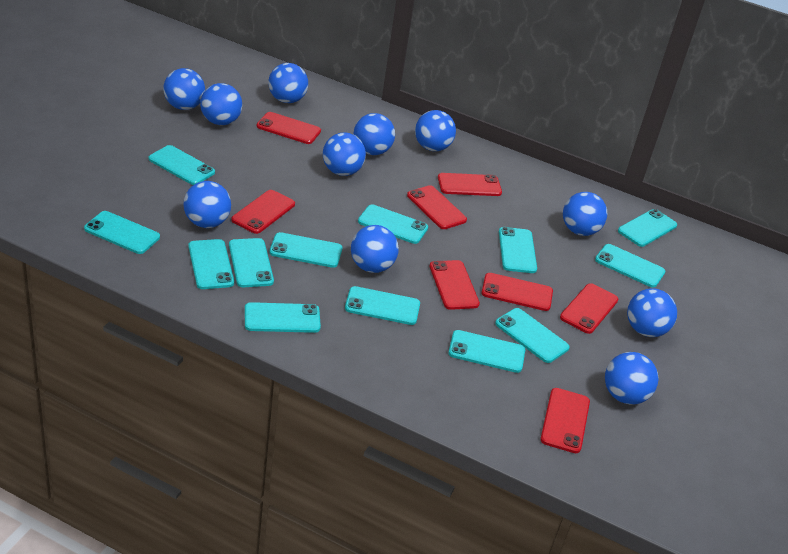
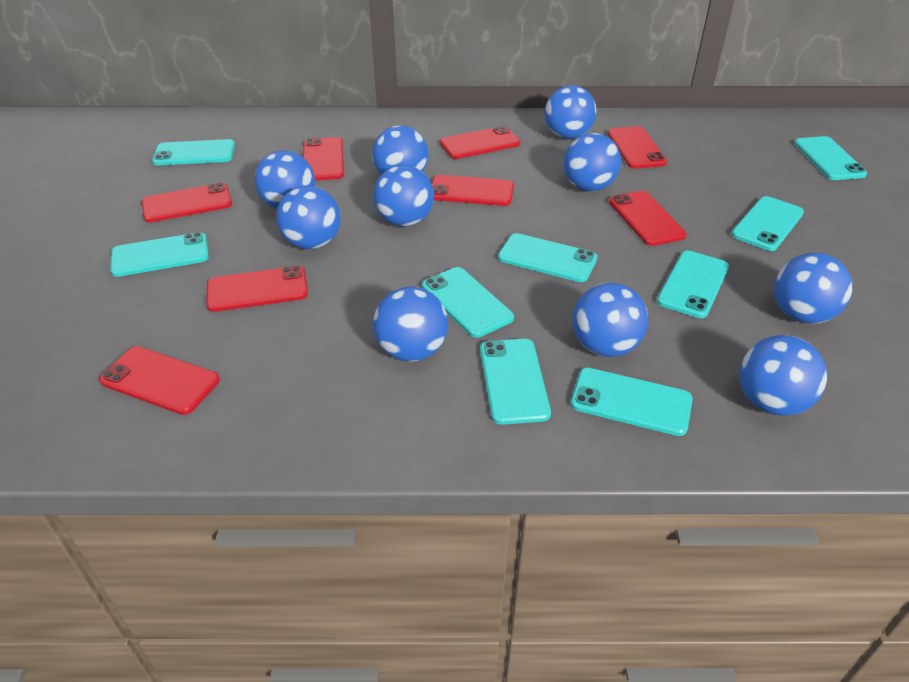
blue ball: 11 -> 10
turquoise phone: 13 -> 9

